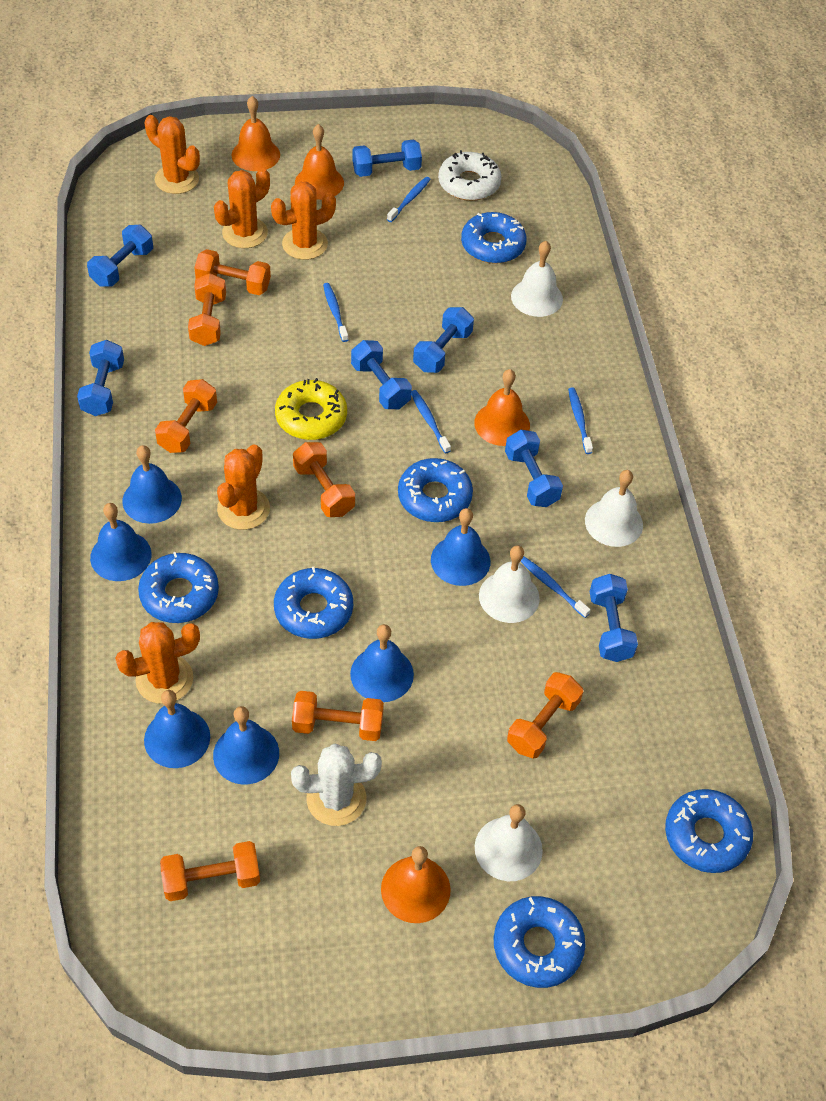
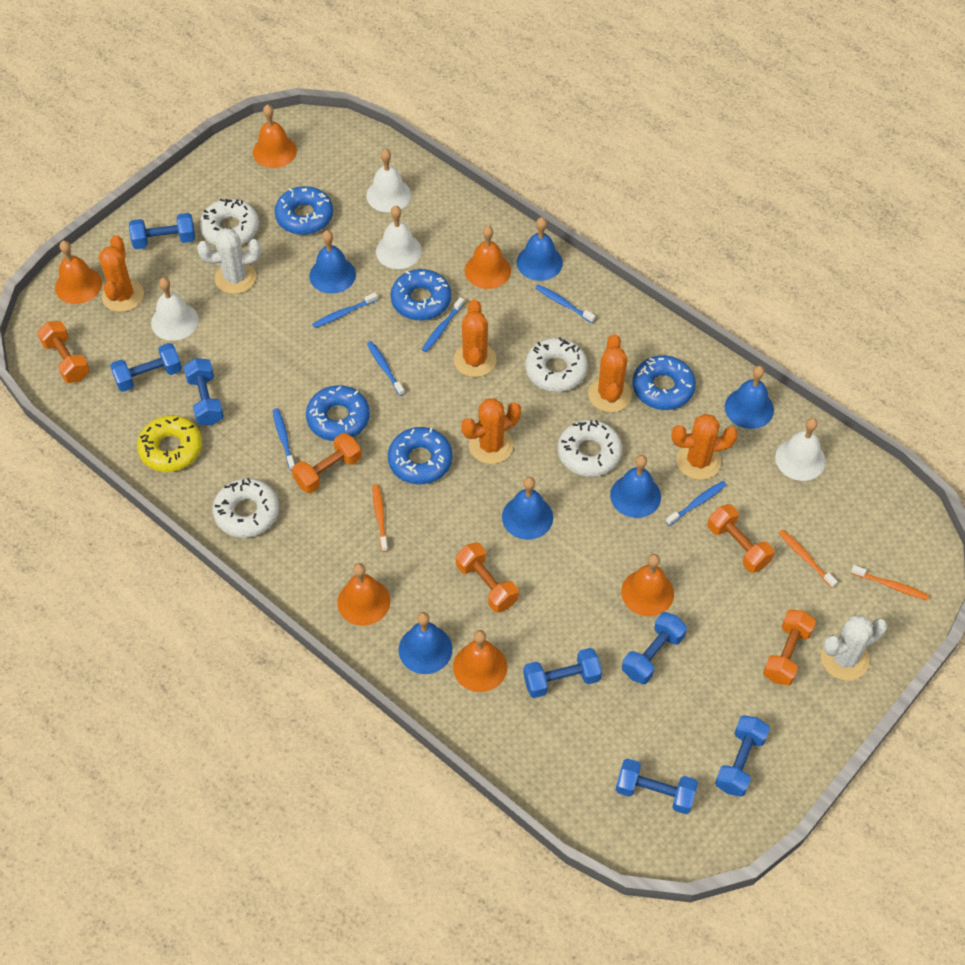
blue donut: 6 -> 5
blue toothbrush: 5 -> 6
orange bell: 4 -> 6
orange dumbbell: 7 -> 5
orange toothbrush: 0 -> 3
white cactus: 1 -> 2
white donut: 1 -> 4

